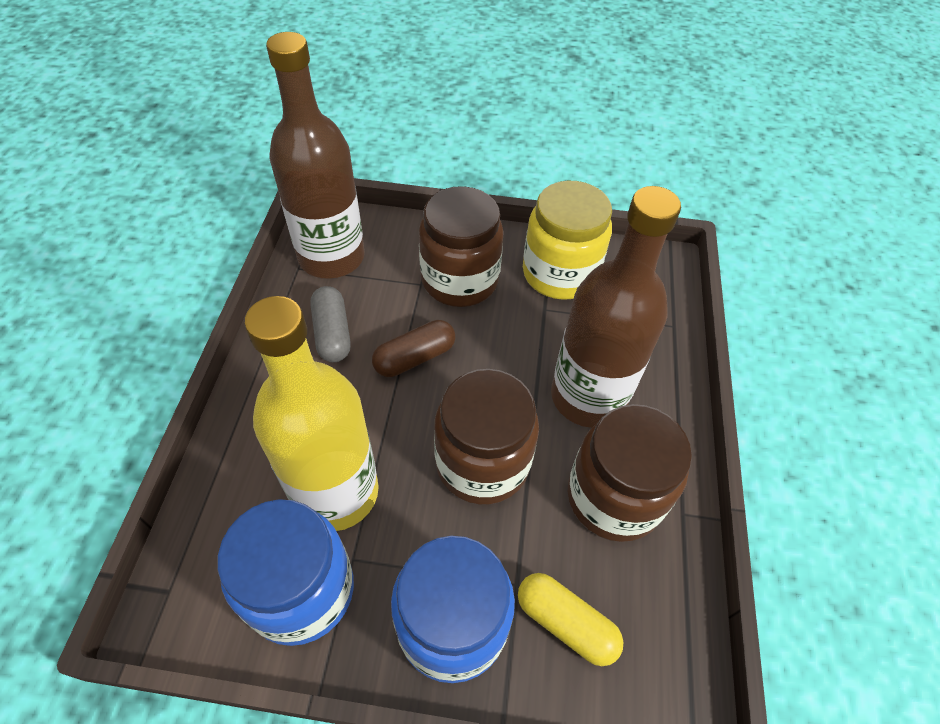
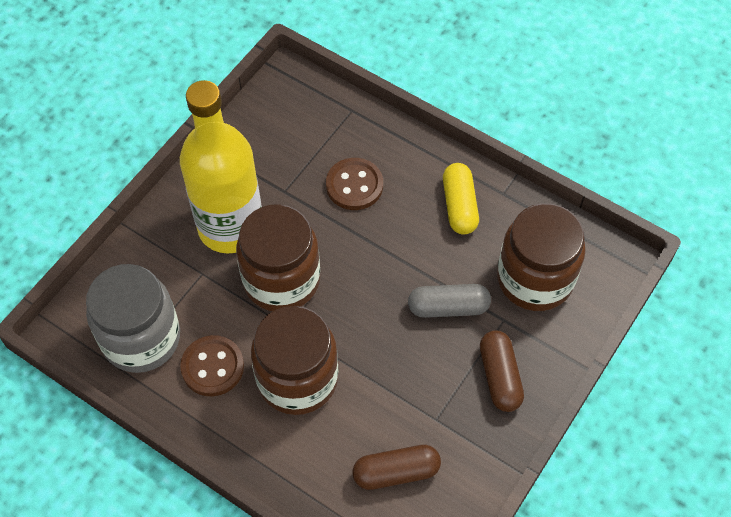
blue jar: 2 -> 0
brown bottle: 2 -> 0
brown button: 0 -> 2
brown capsule: 1 -> 2
grey jar: 0 -> 1
yellow jar: 1 -> 0

